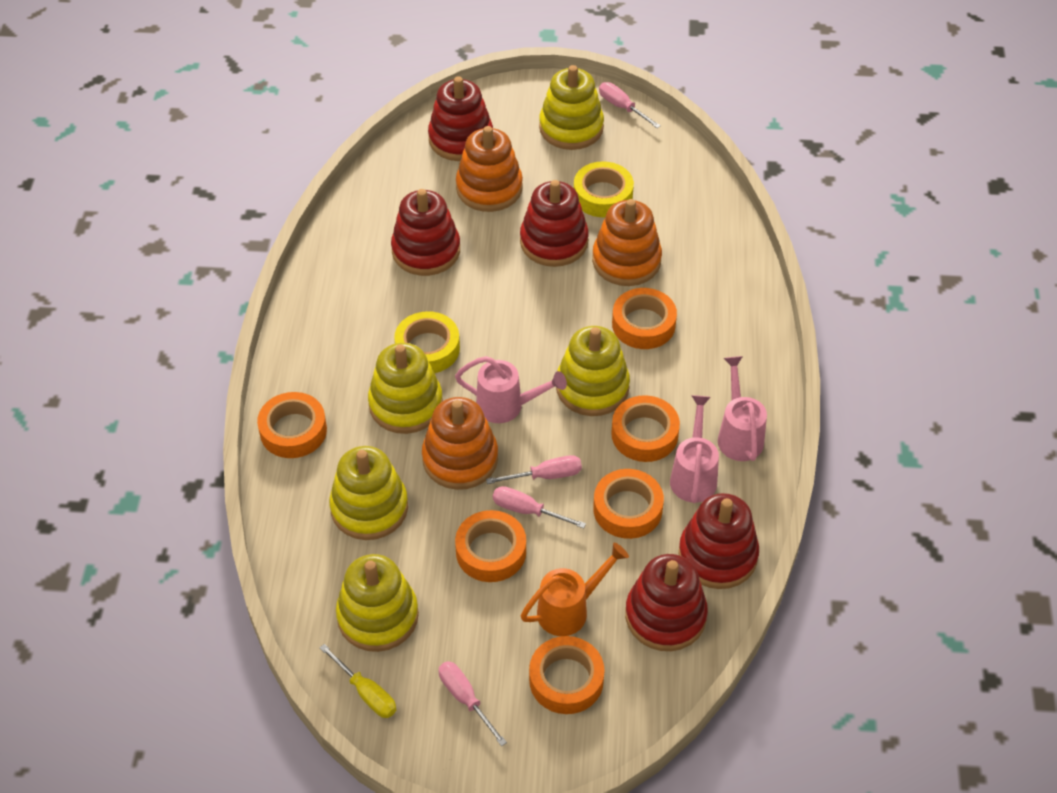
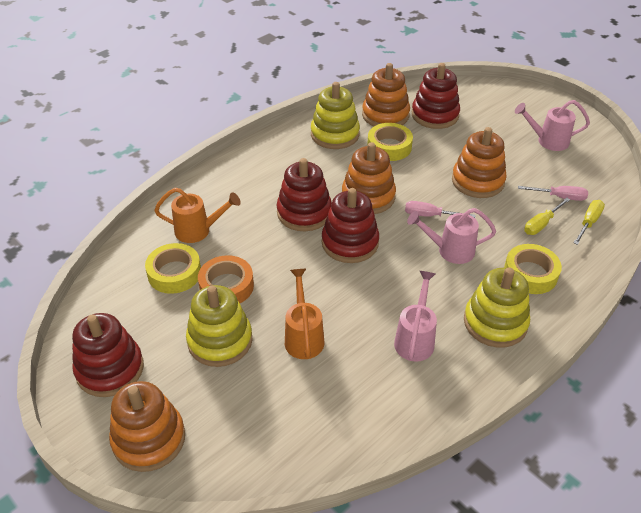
orange stacking toy: 3 -> 4
orange tape: 6 -> 1
orange watering can: 1 -> 2
pink screwdriver: 4 -> 2
red stacking toy: 5 -> 4
yellow screwdriver: 1 -> 2
yellow stacking toy: 5 -> 3
yellow tape: 2 -> 3

